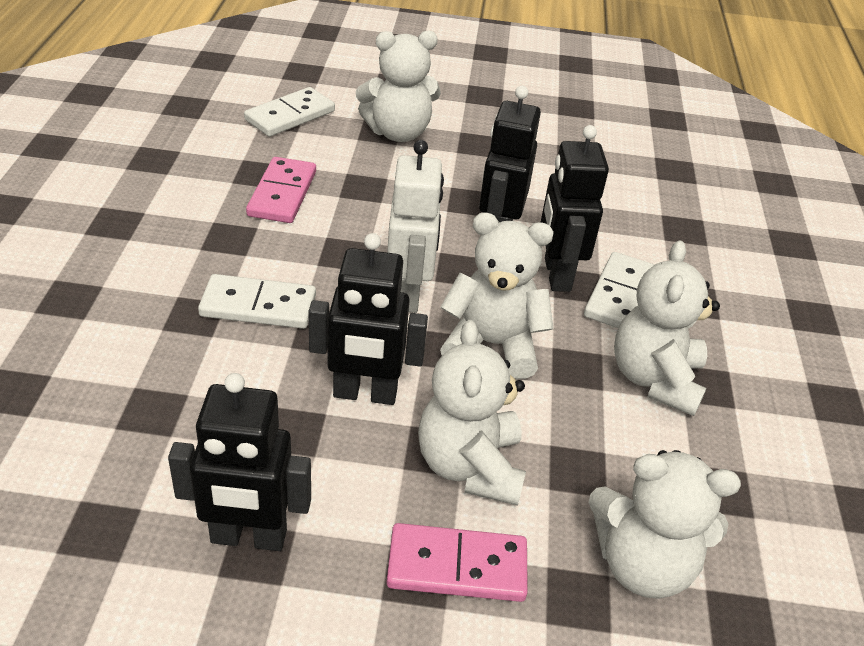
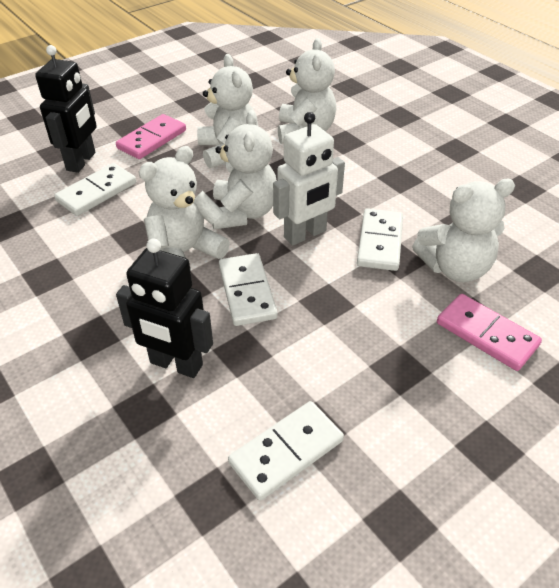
black robot: 4 -> 2
white domino: 3 -> 4

